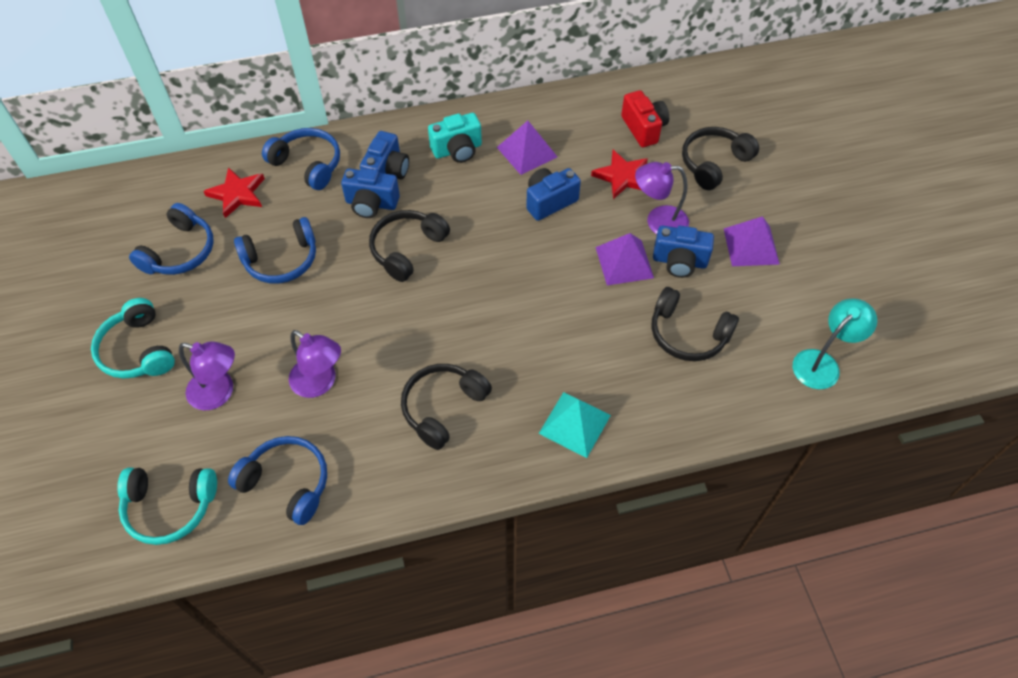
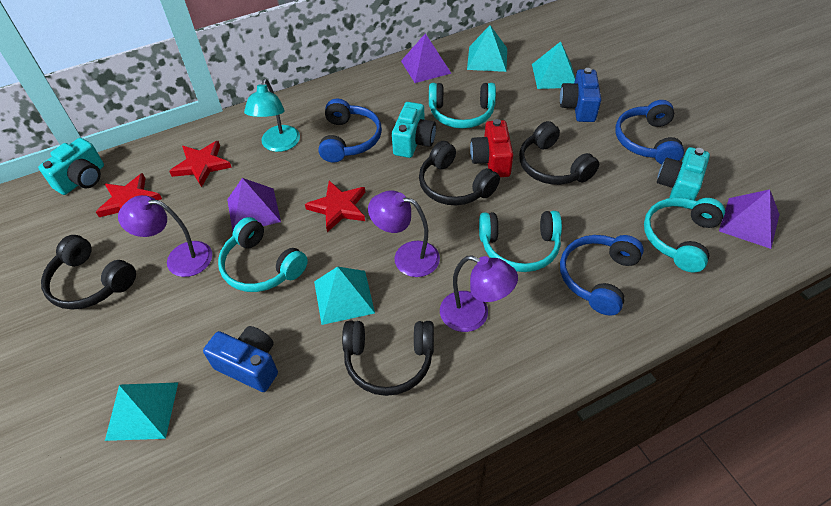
blue camera: 4 -> 2
blue headphones: 4 -> 3
red star: 2 -> 3
turquoise camera: 1 -> 3
turquoise headphones: 2 -> 4
turquoise pyramid: 1 -> 4

